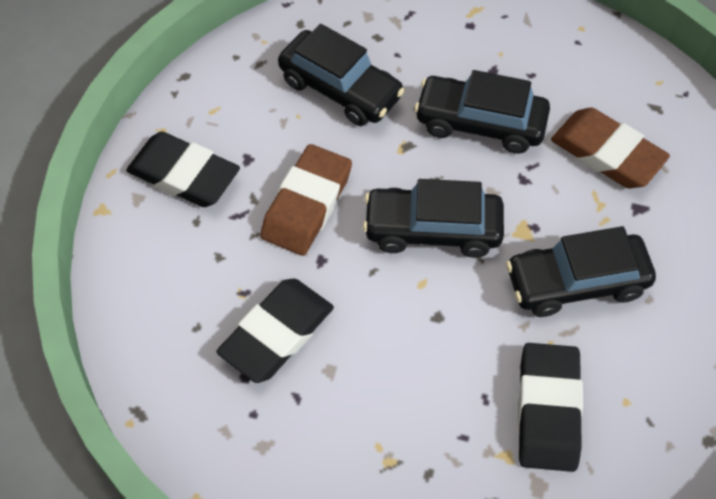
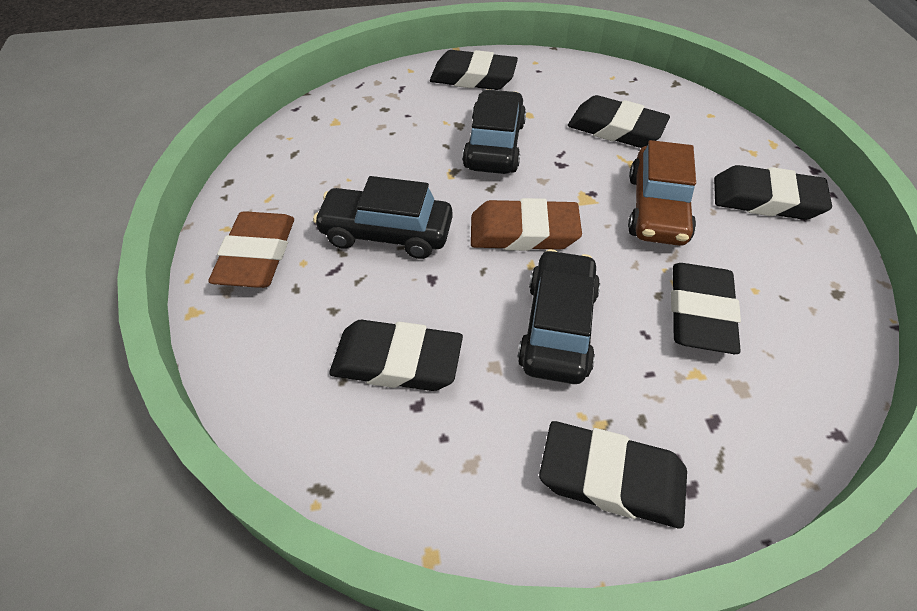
black car: 4 -> 3
black eraser: 3 -> 6
brown car: 0 -> 1

